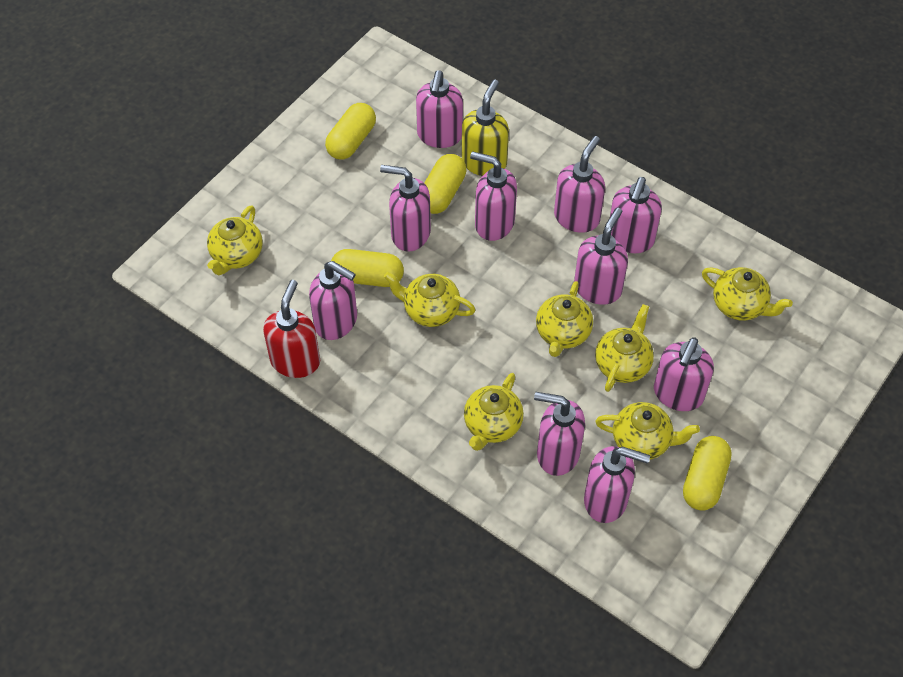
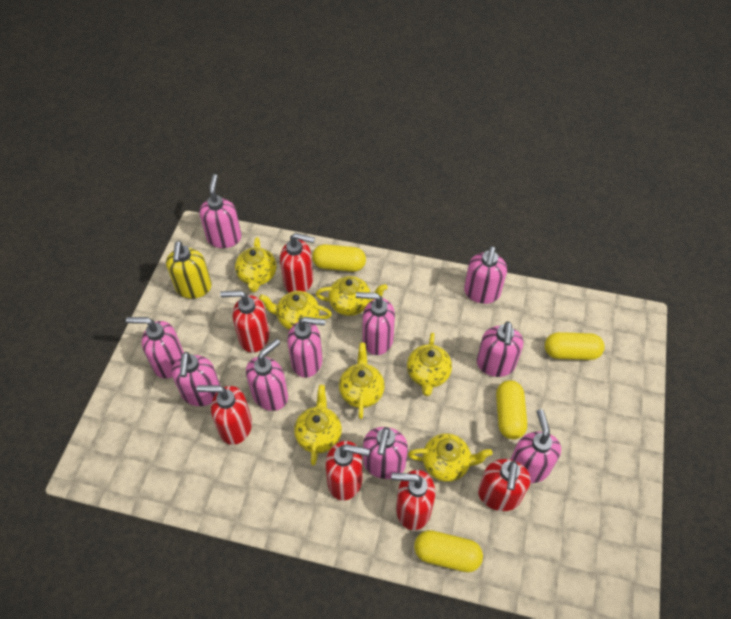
red soap dispenser: 1 -> 6

